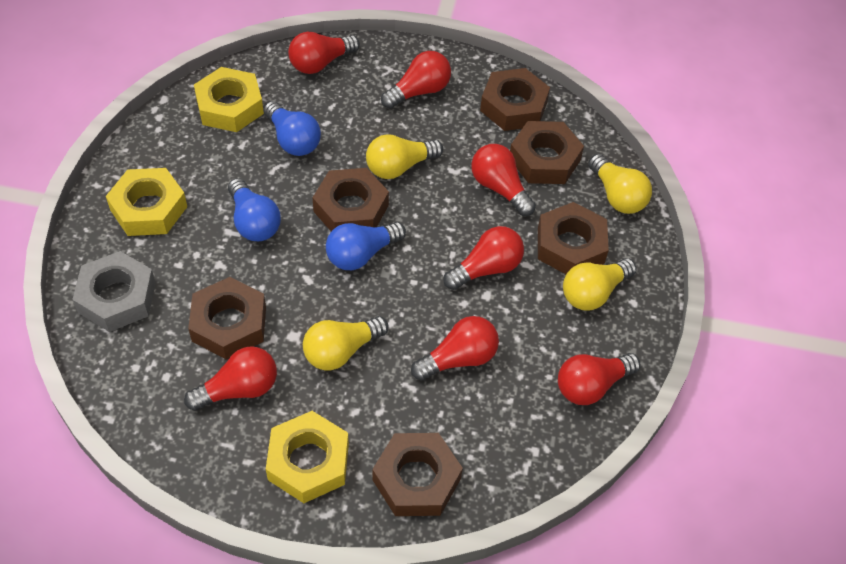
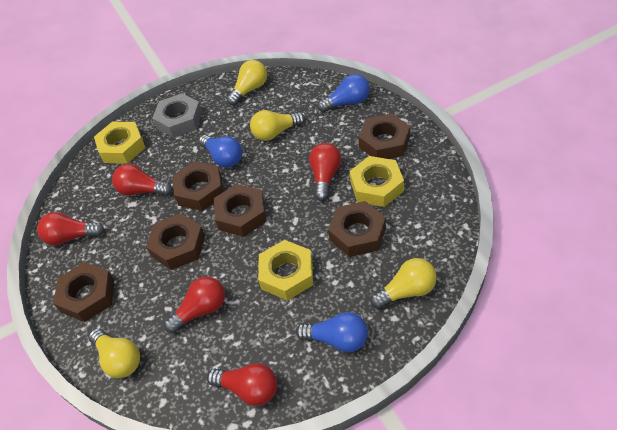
red light bulb: 7 -> 5

